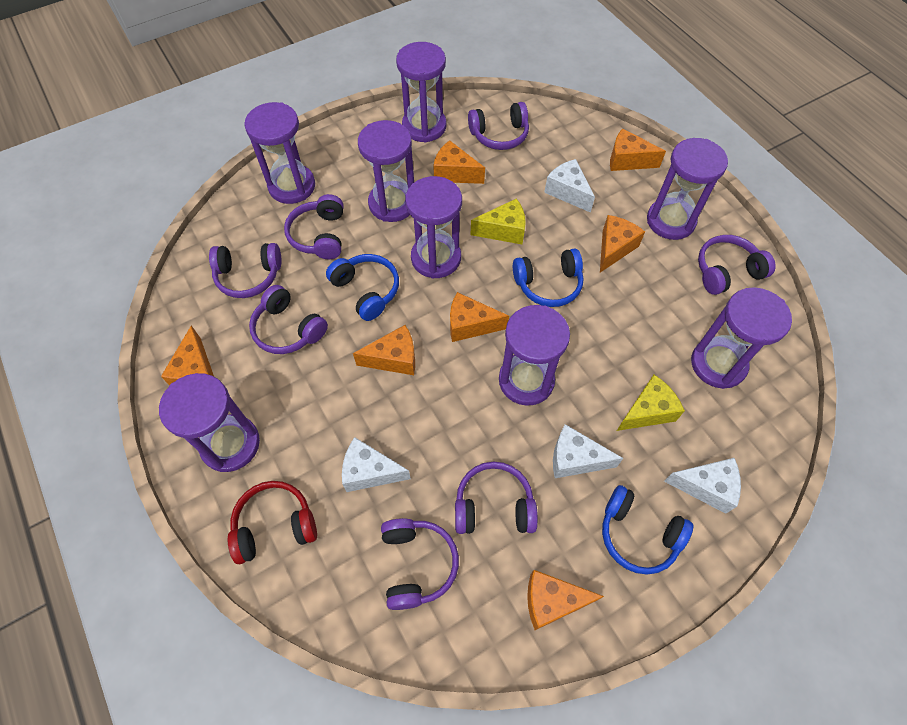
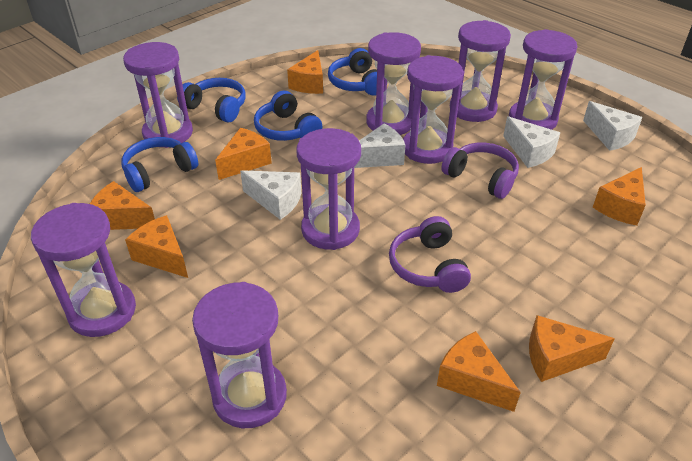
blue headphones: 3 -> 4
purple headphones: 7 -> 2
red headphones: 1 -> 0
yellow cheese: 2 -> 0

